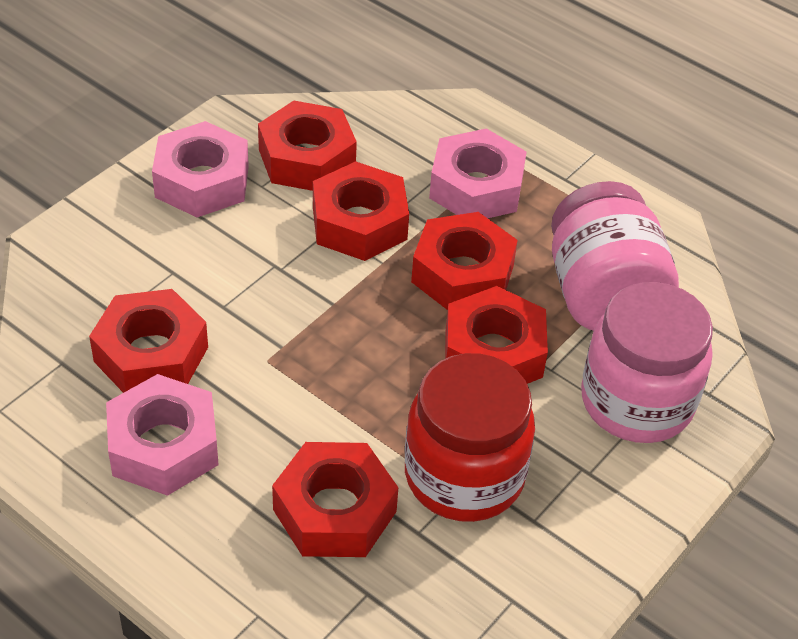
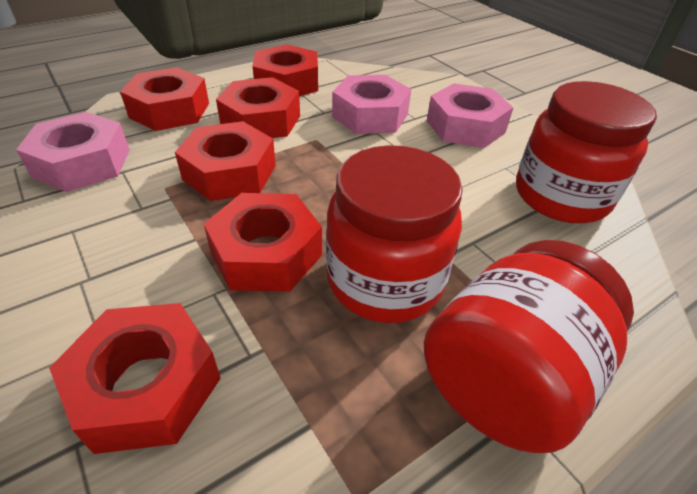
pink jar: 2 -> 0
red jar: 1 -> 3

